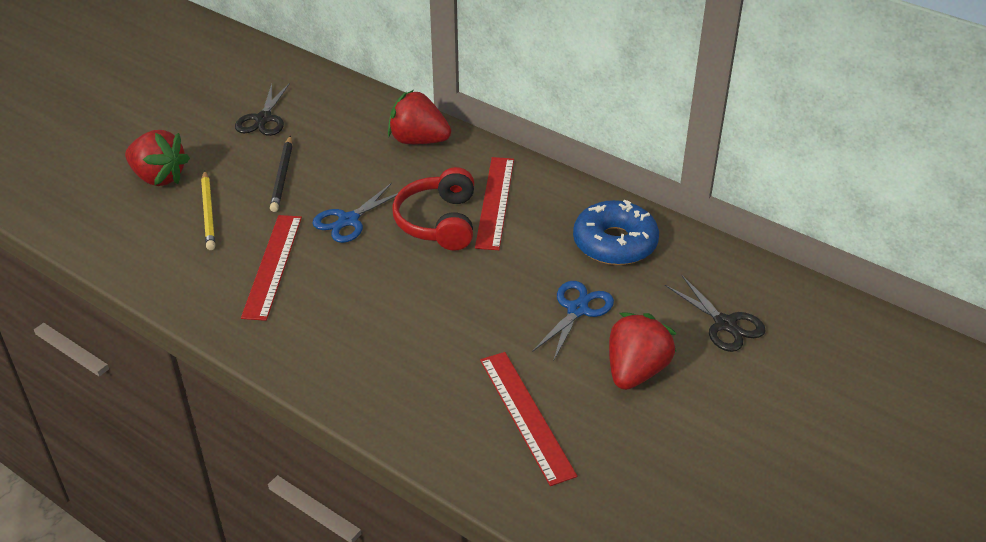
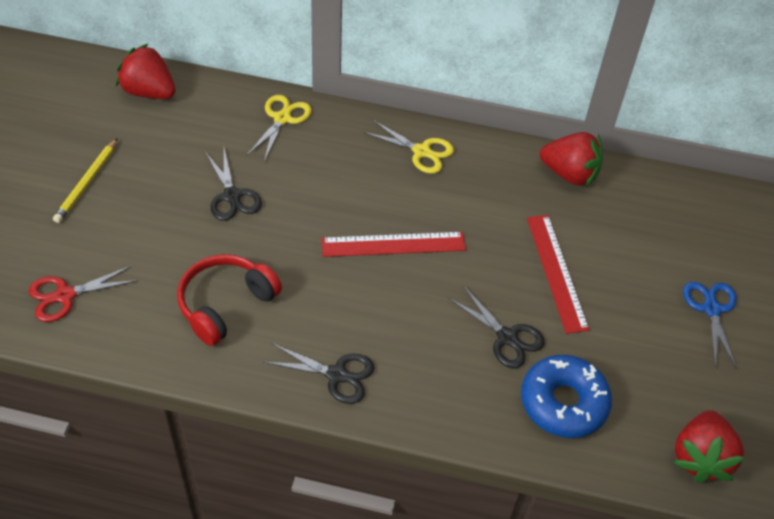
black pencil: 1 -> 0
black scissors: 2 -> 3
blue scissors: 2 -> 1
red ruler: 3 -> 2
red scissors: 0 -> 1
yellow scissors: 0 -> 2

